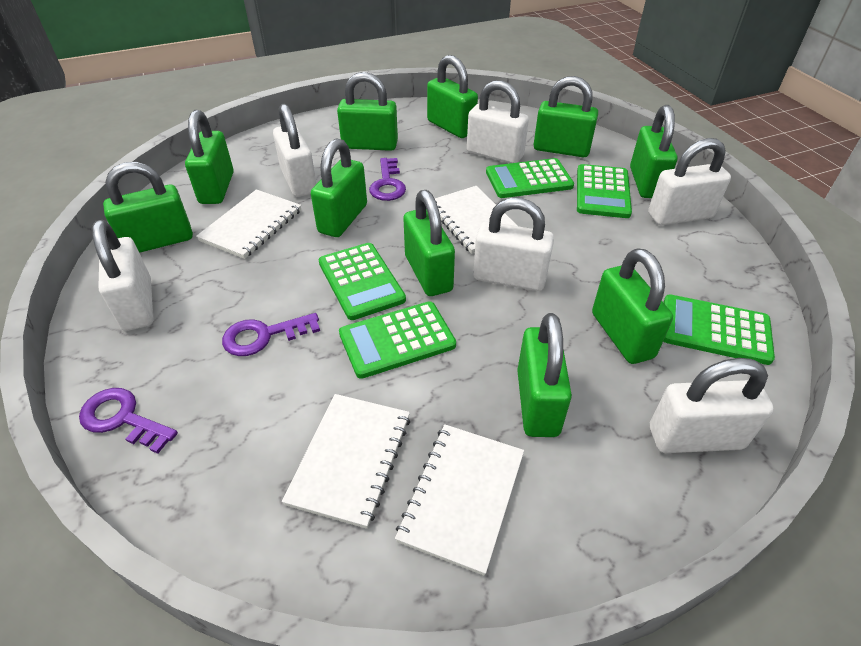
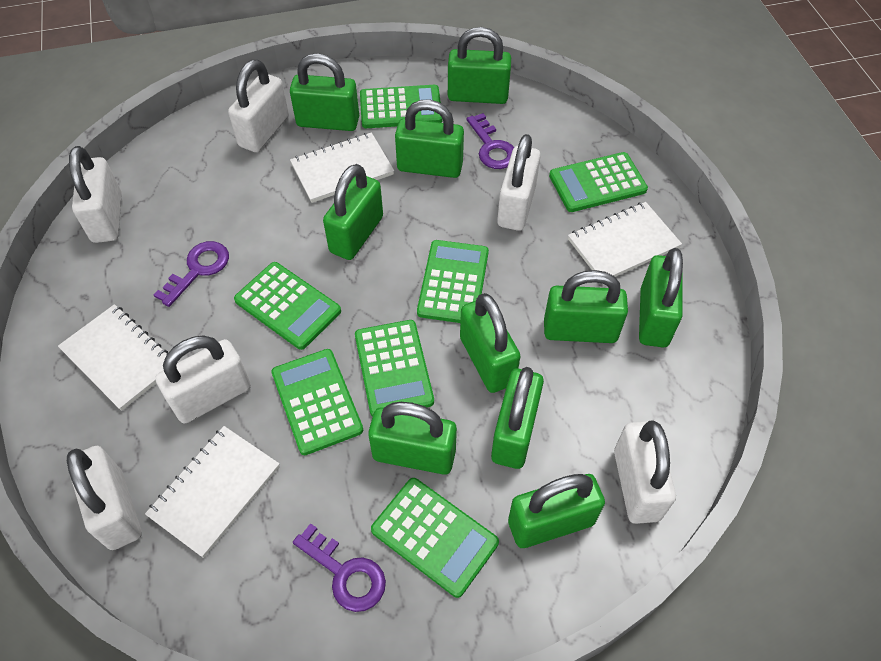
green calculator: 5 -> 7

